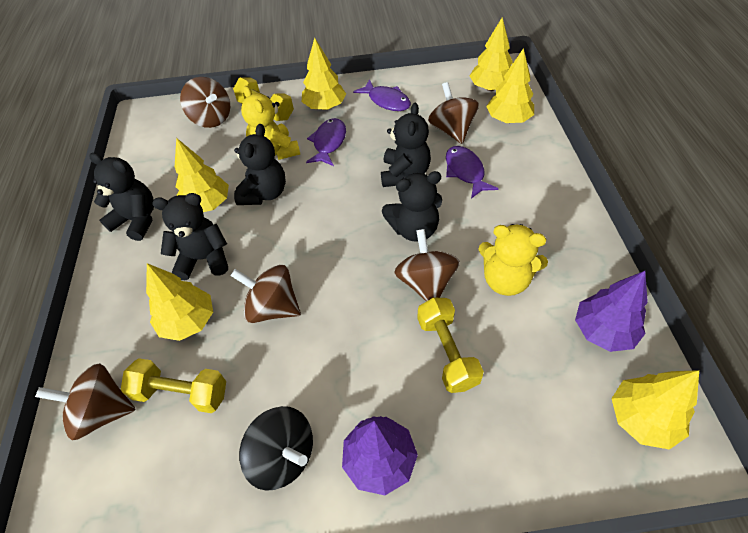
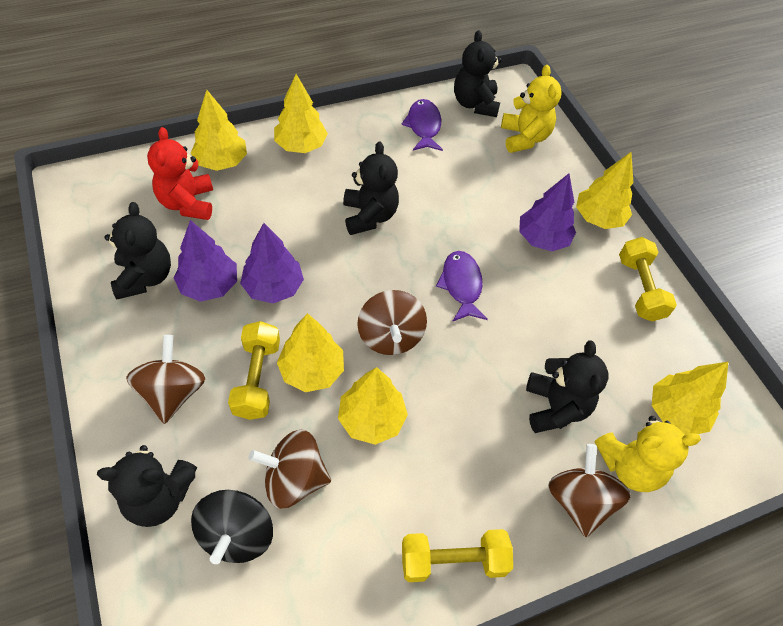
brown spinning top: 5 -> 4
purple fish: 3 -> 2
purple tree: 2 -> 3
red teddy bear: 0 -> 1

